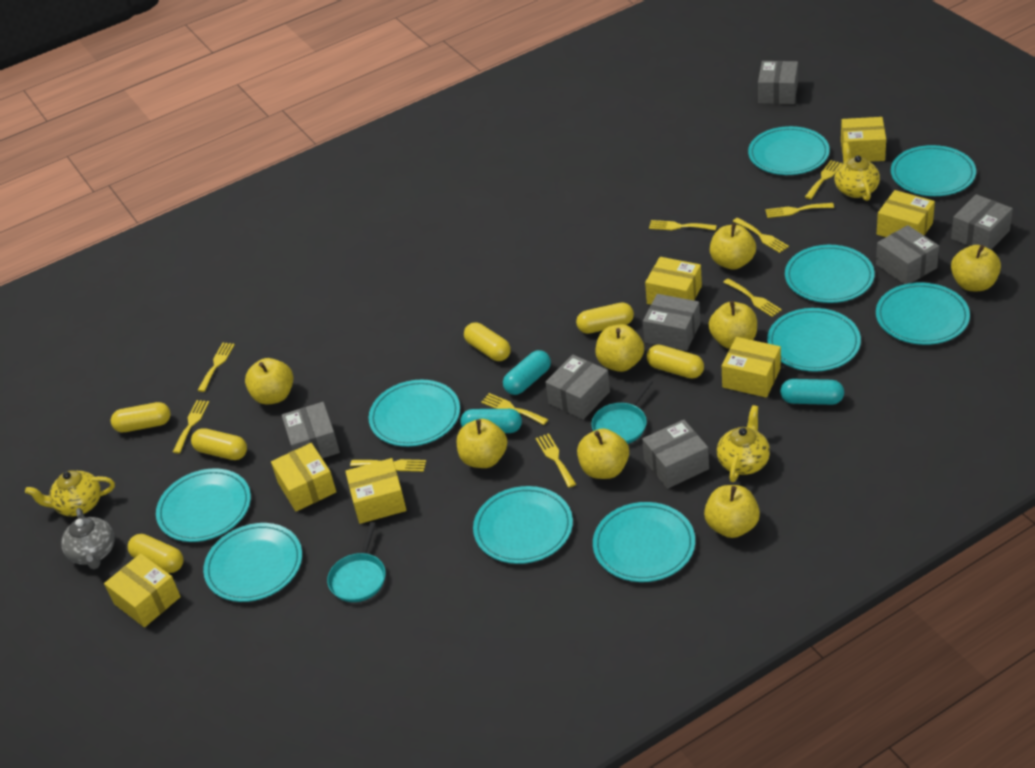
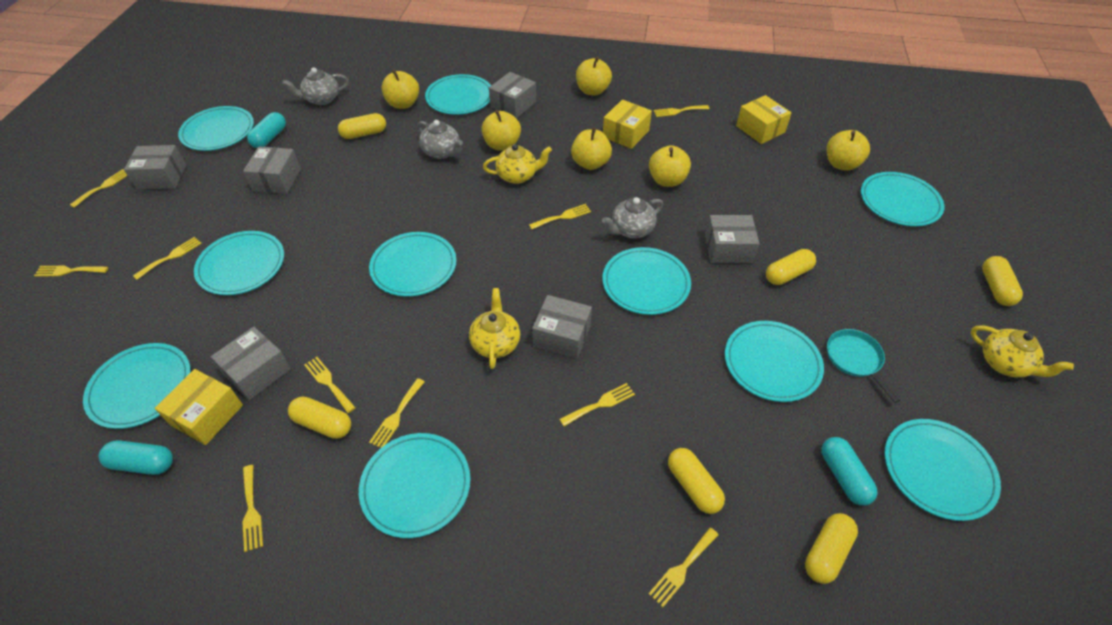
grey box: 7 -> 6
grey teapot: 1 -> 3
turquoise pan: 2 -> 1
yellow apple: 8 -> 6
yellow box: 7 -> 3

